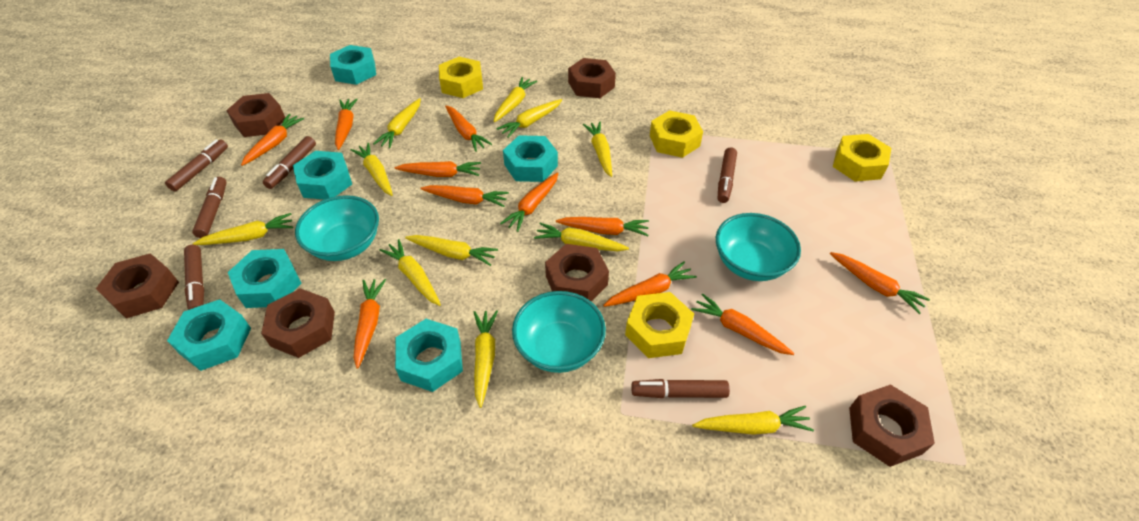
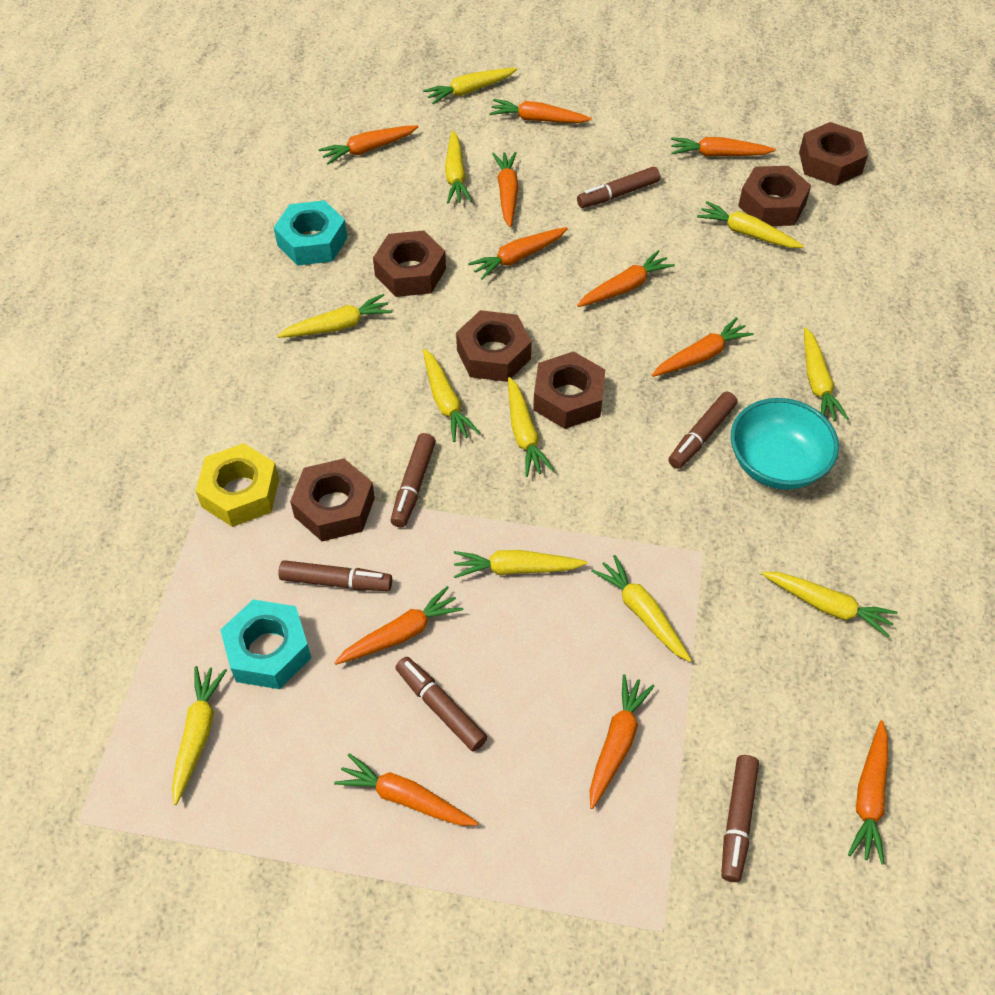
turquoise bowl: 3 -> 1
turquoise nut: 6 -> 2
yellow nut: 4 -> 1

